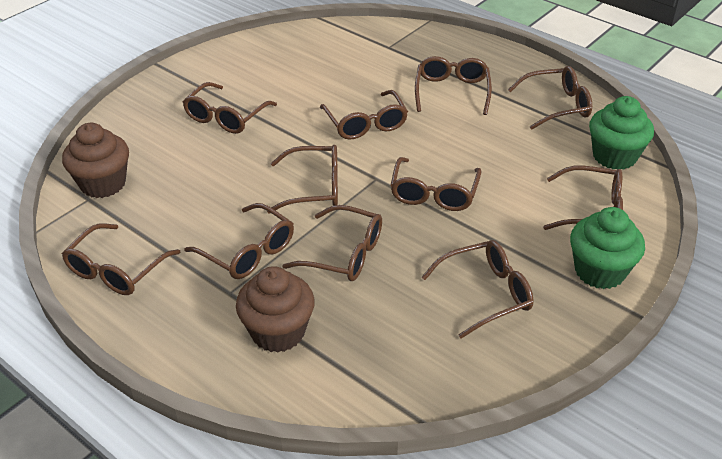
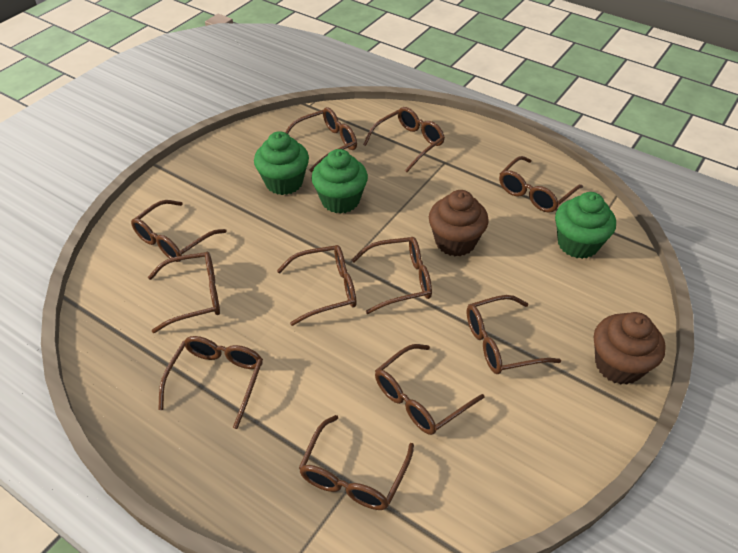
green cupcake: 2 -> 3

